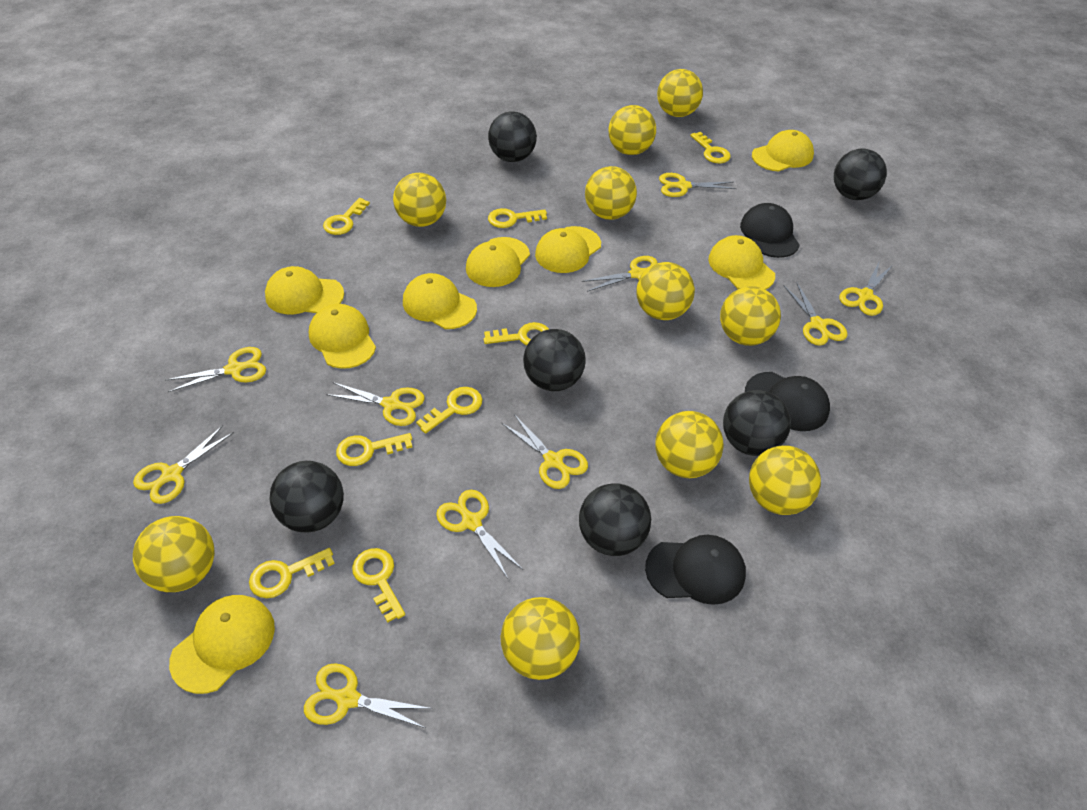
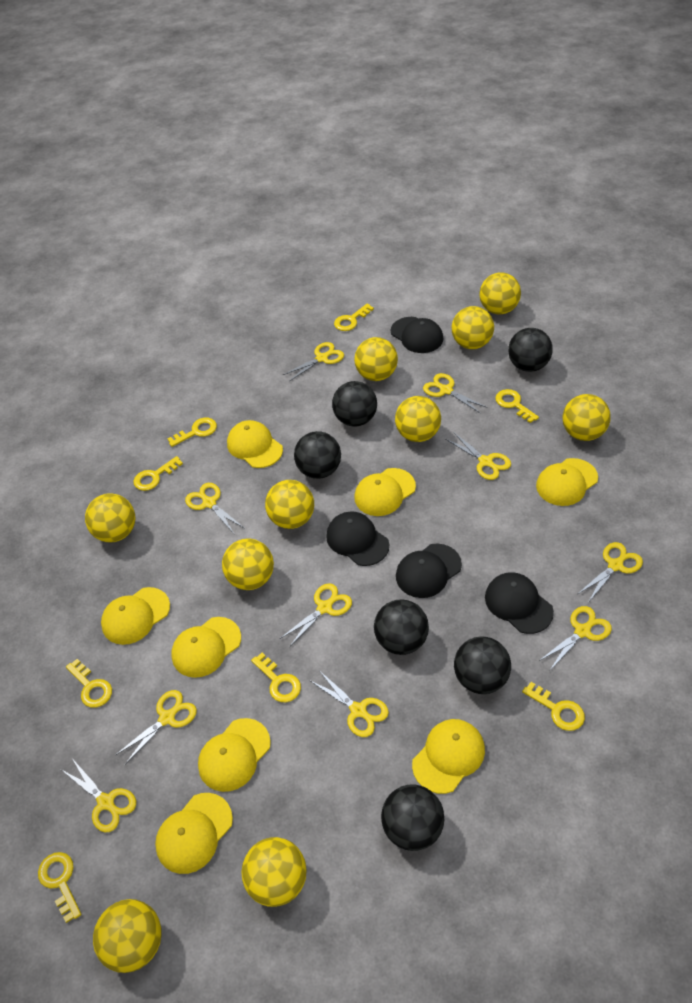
black cap: 3 -> 4

